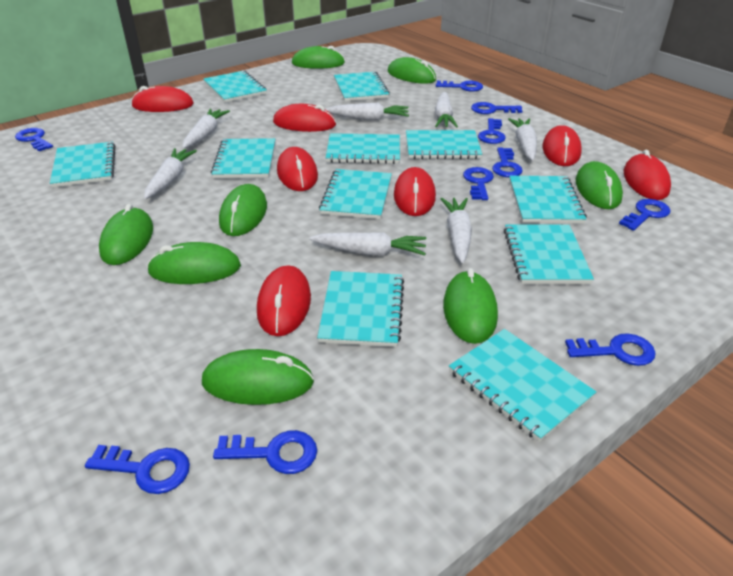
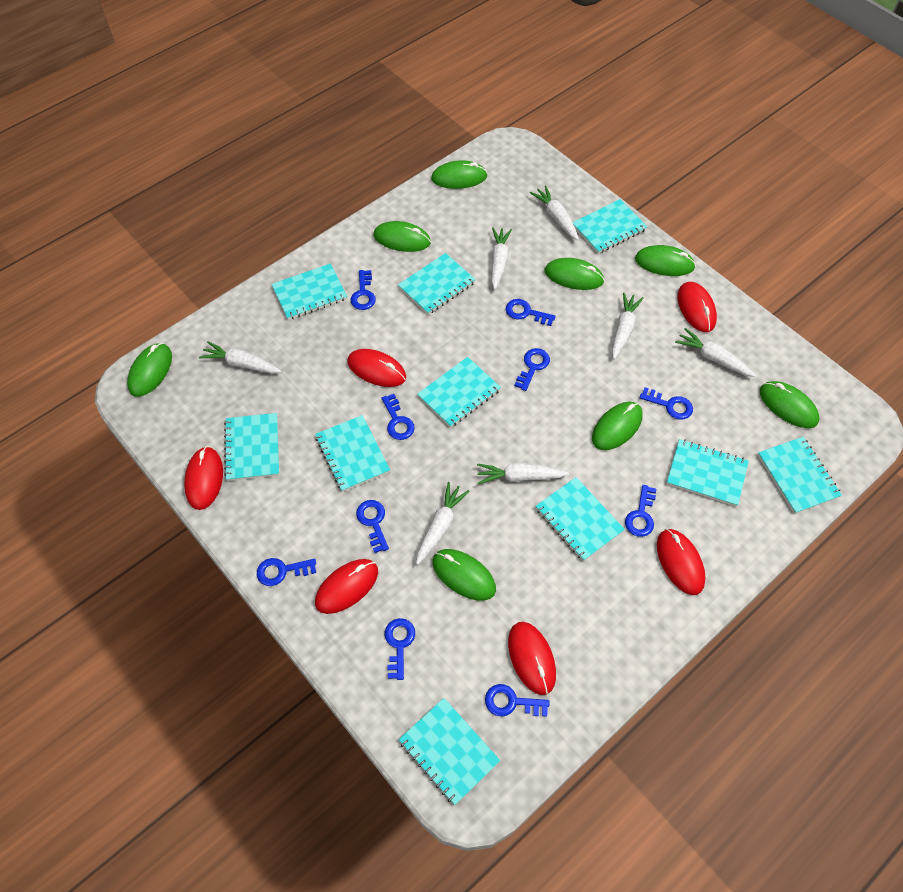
red mouse: 7 -> 6
turquoise notebook: 11 -> 10

